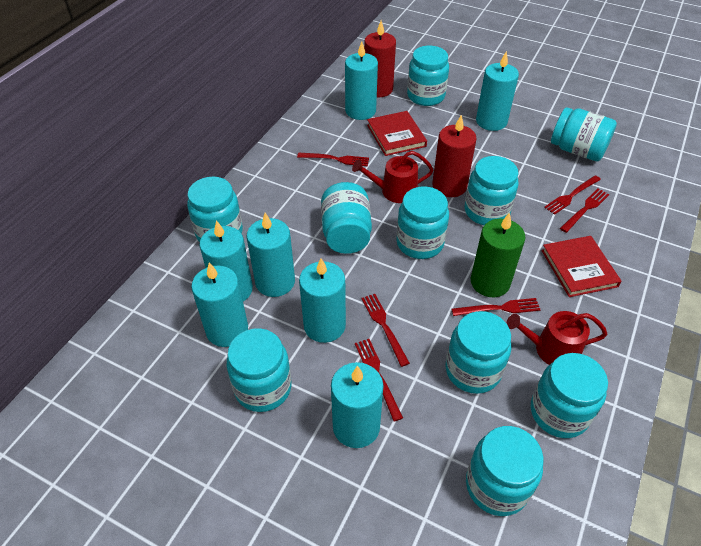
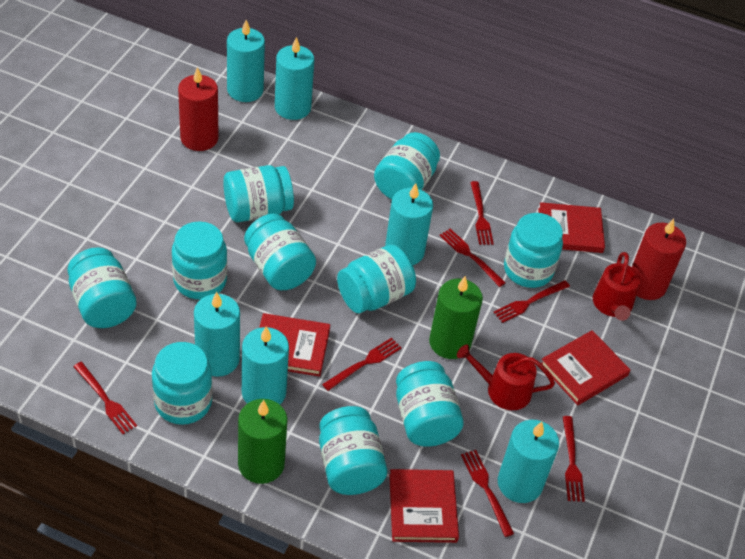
green candle: 1 -> 2
red book: 2 -> 4
red fork: 6 -> 7
turquoise candle: 7 -> 6

